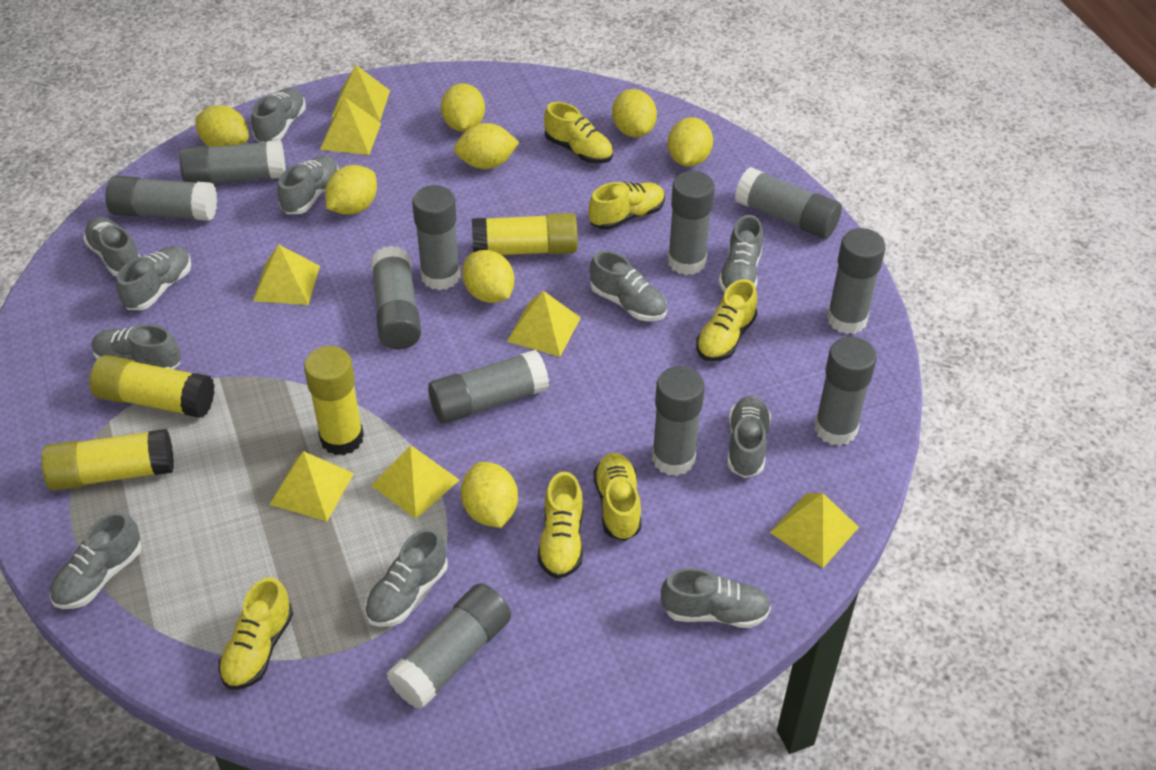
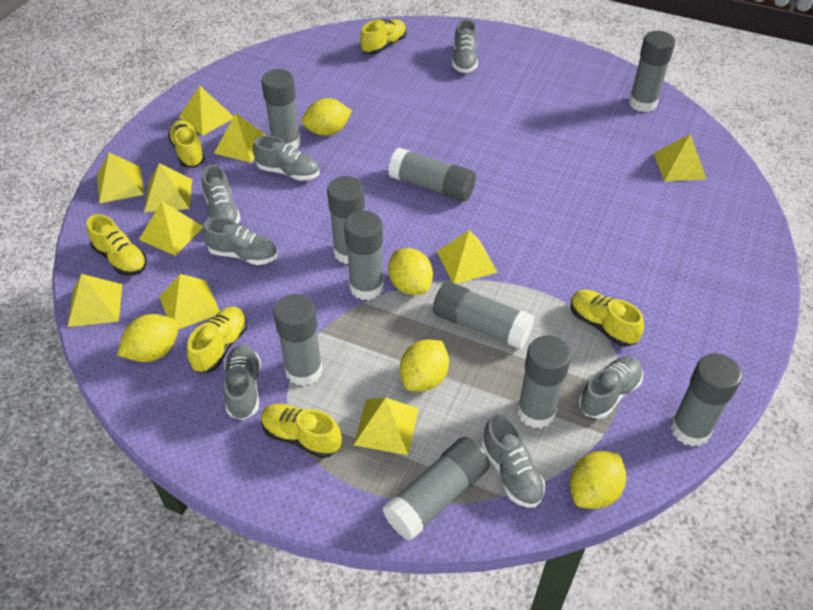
grey glue stick: 11 -> 10
grey shoe: 11 -> 7
yellow glue stick: 4 -> 0
yellow lemon: 8 -> 5
yellow pyramid: 7 -> 10

